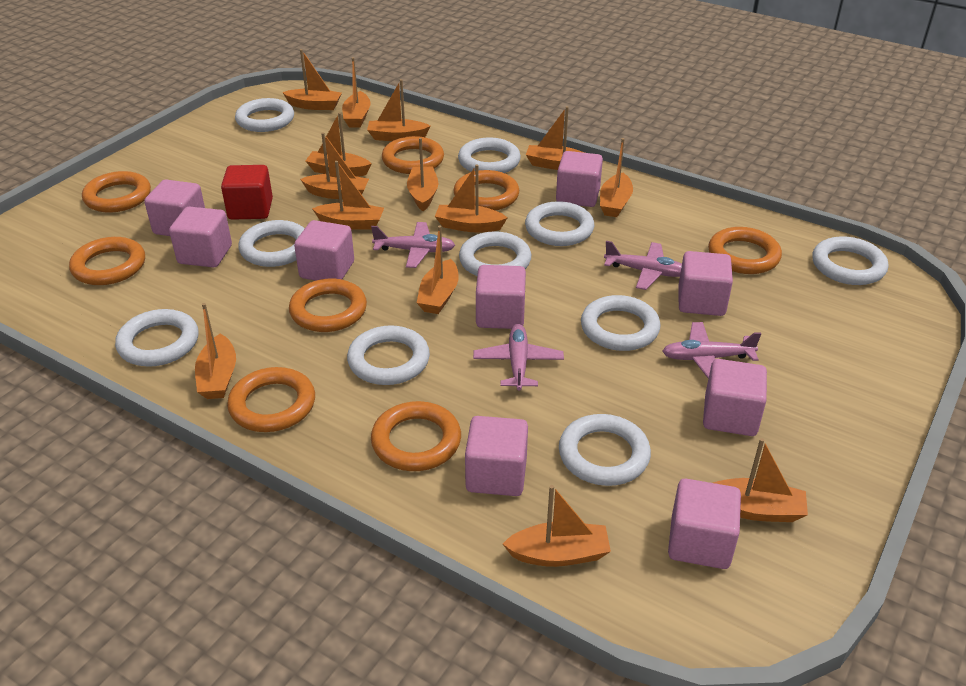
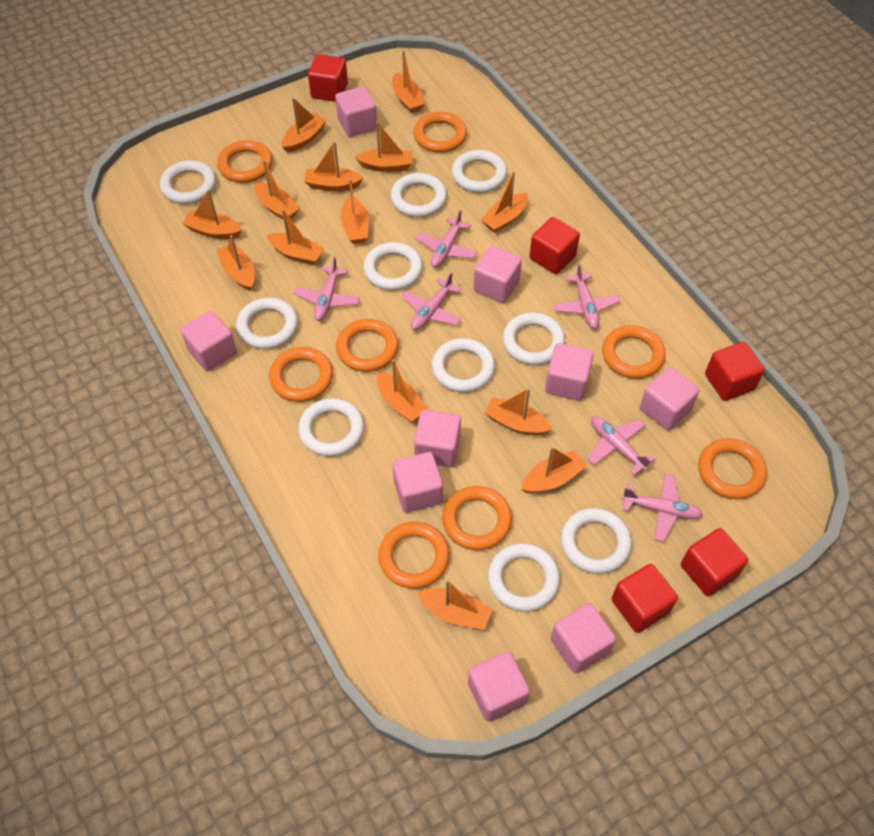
pink plane: 4 -> 6
red cube: 1 -> 5

